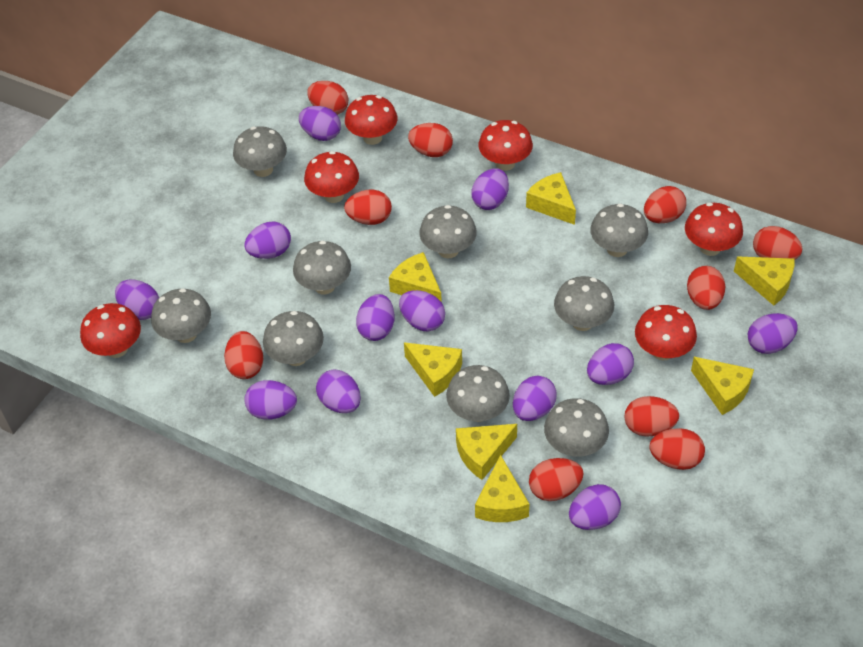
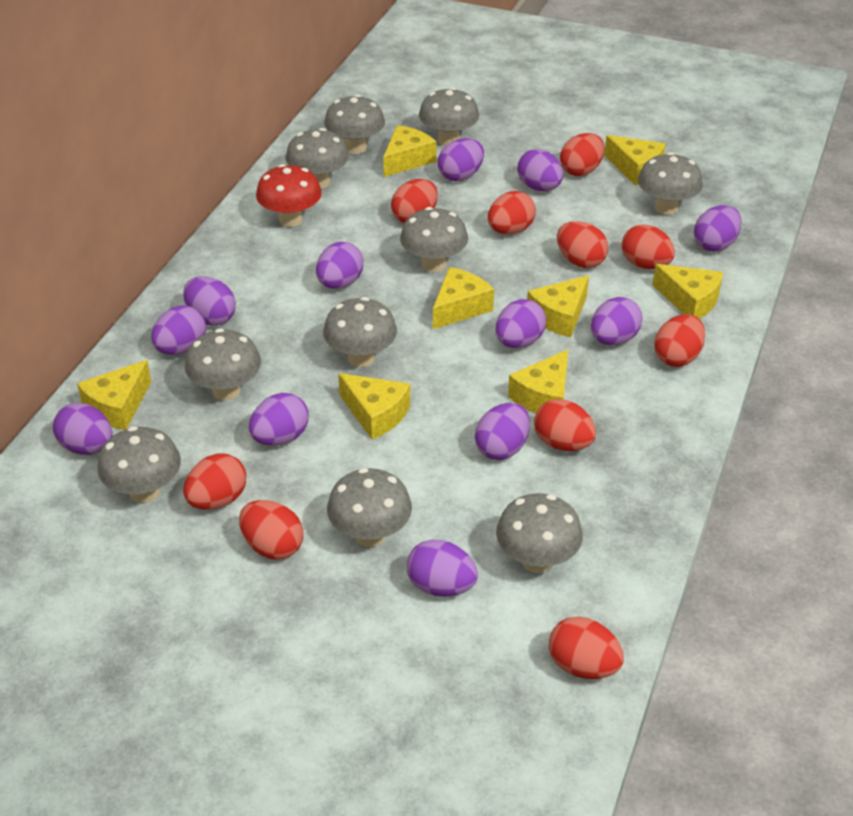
grey mushroom: 9 -> 10
red mushroom: 6 -> 1
yellow cheese: 7 -> 8

